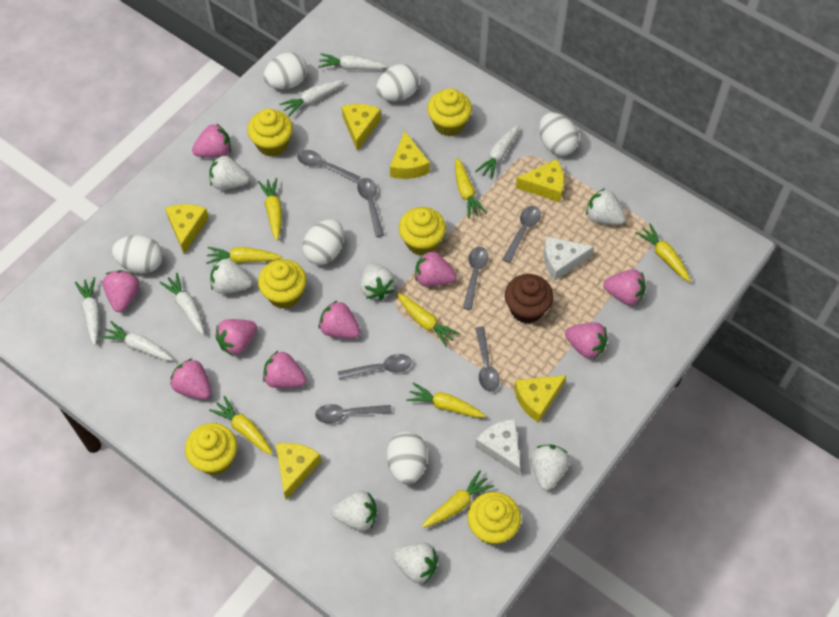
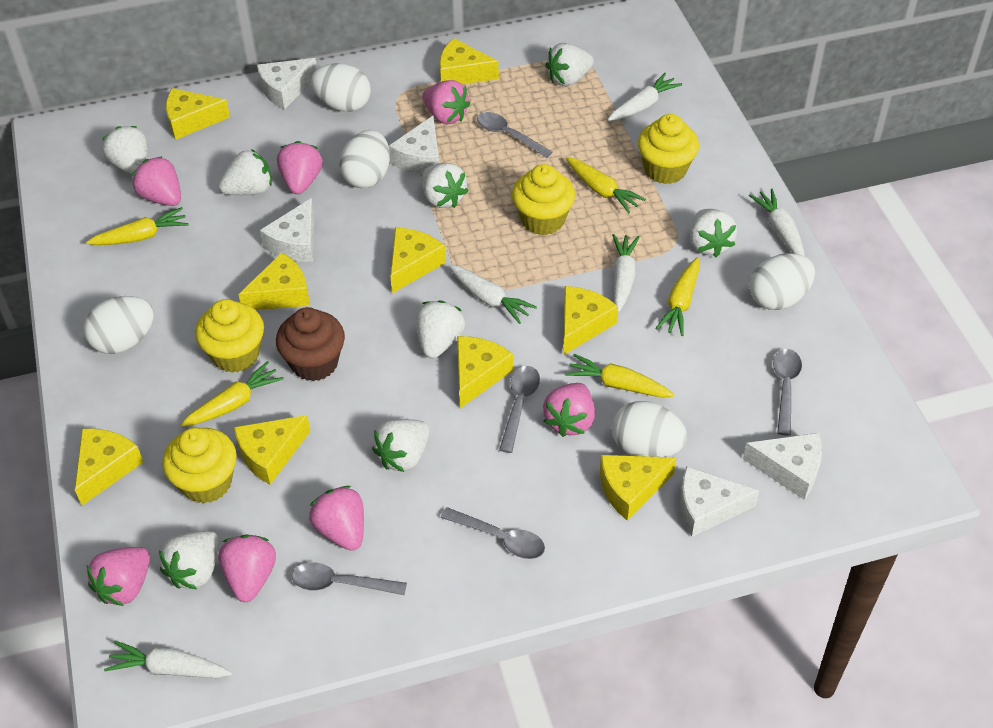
grey spoon: 7 -> 5
pink strawberry: 9 -> 7
white carrot: 6 -> 5
white cheese: 2 -> 5
white egg: 6 -> 5
white strawberry: 7 -> 8
yellow carrot: 8 -> 5
yellow cheese: 6 -> 9
yellow cupcake: 6 -> 4

